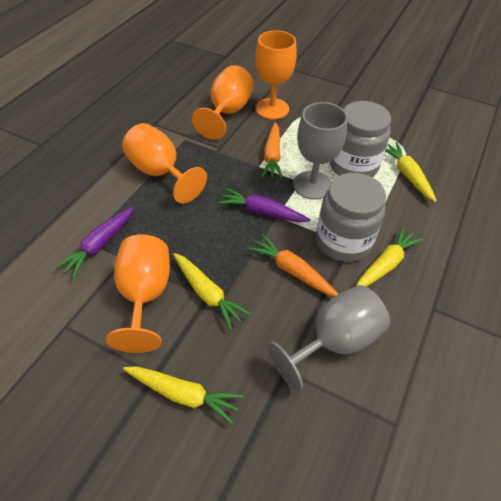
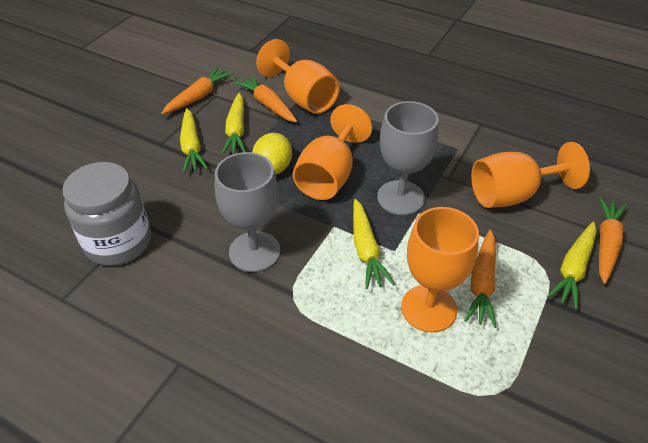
grey jar: 2 -> 1
orange carrot: 2 -> 4
purple carrot: 2 -> 0
yellow lemon: 0 -> 1

